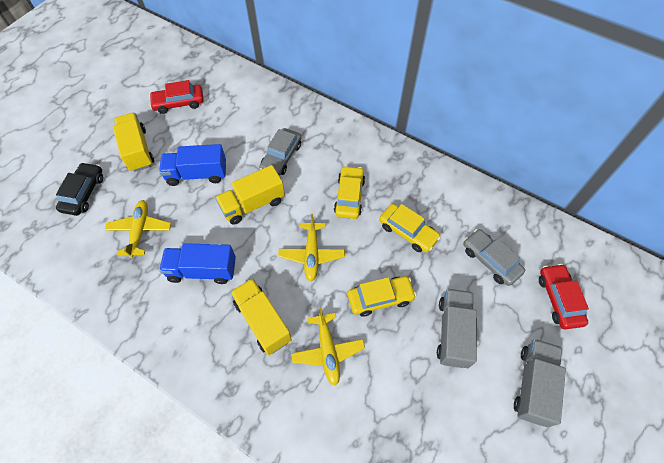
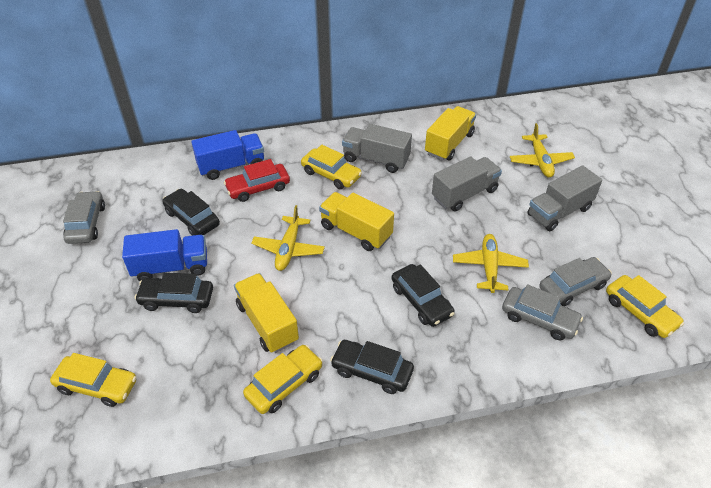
black car: 1 -> 4
grey car: 2 -> 3
grey truck: 2 -> 3
red car: 2 -> 1
yellow car: 3 -> 4

